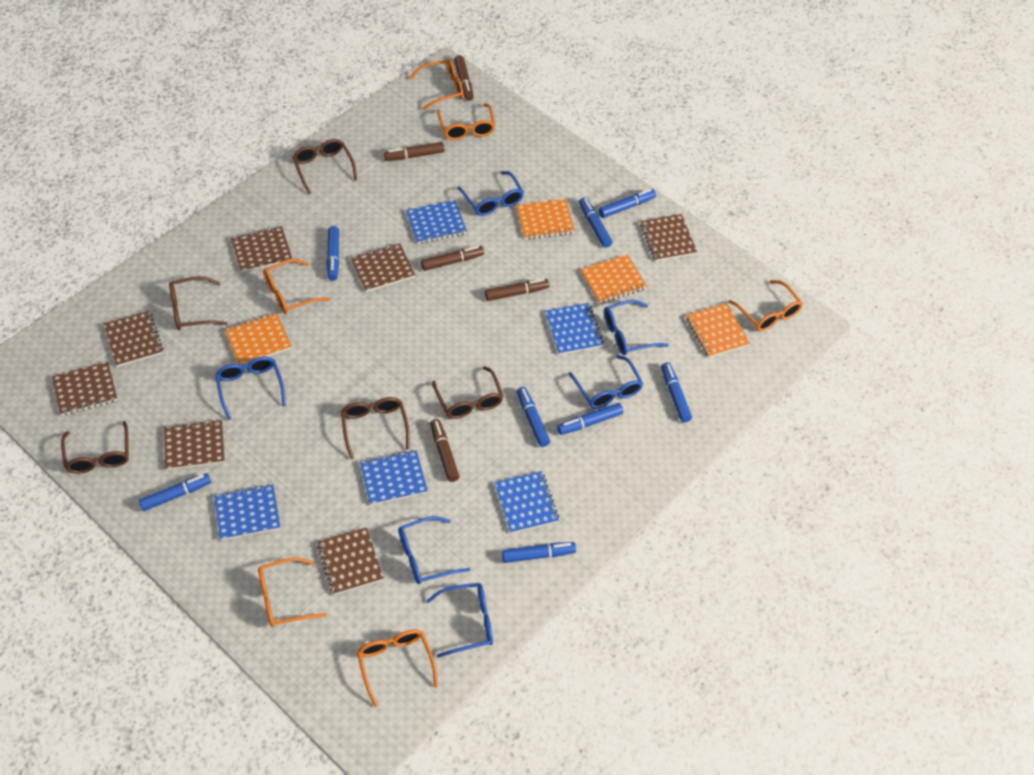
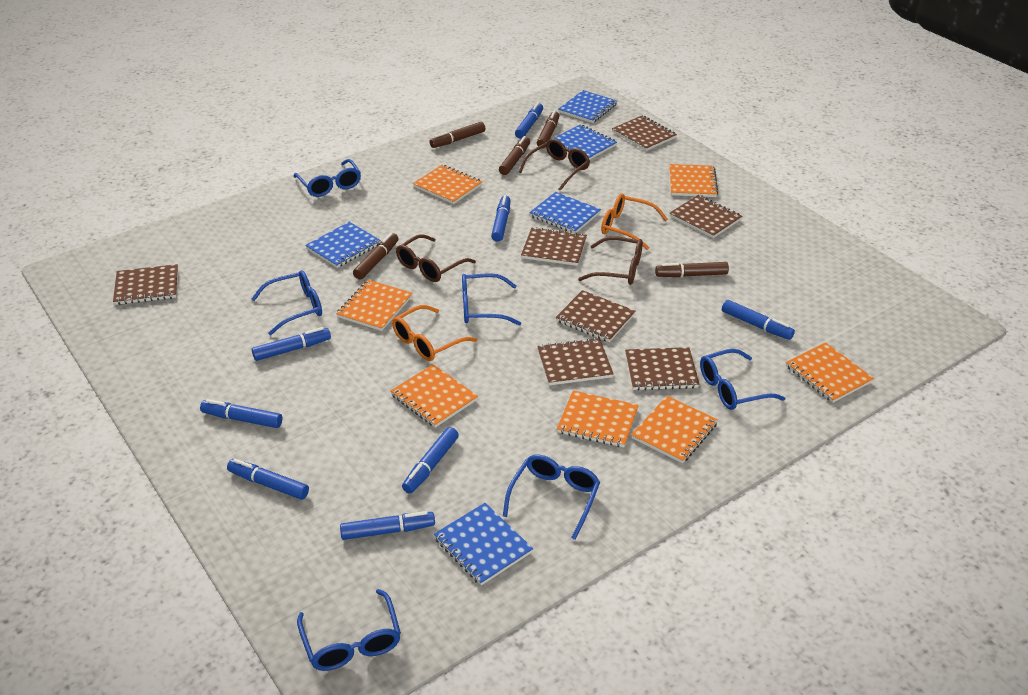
brown glasses: 5 -> 3
orange glasses: 6 -> 2
orange notebook: 4 -> 7

